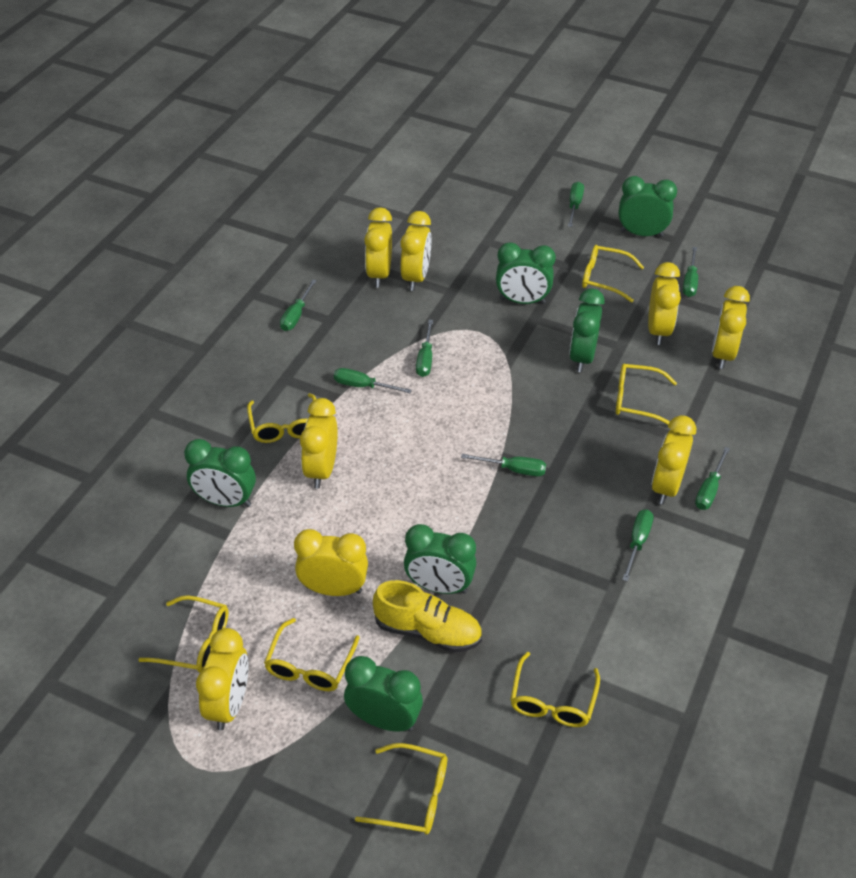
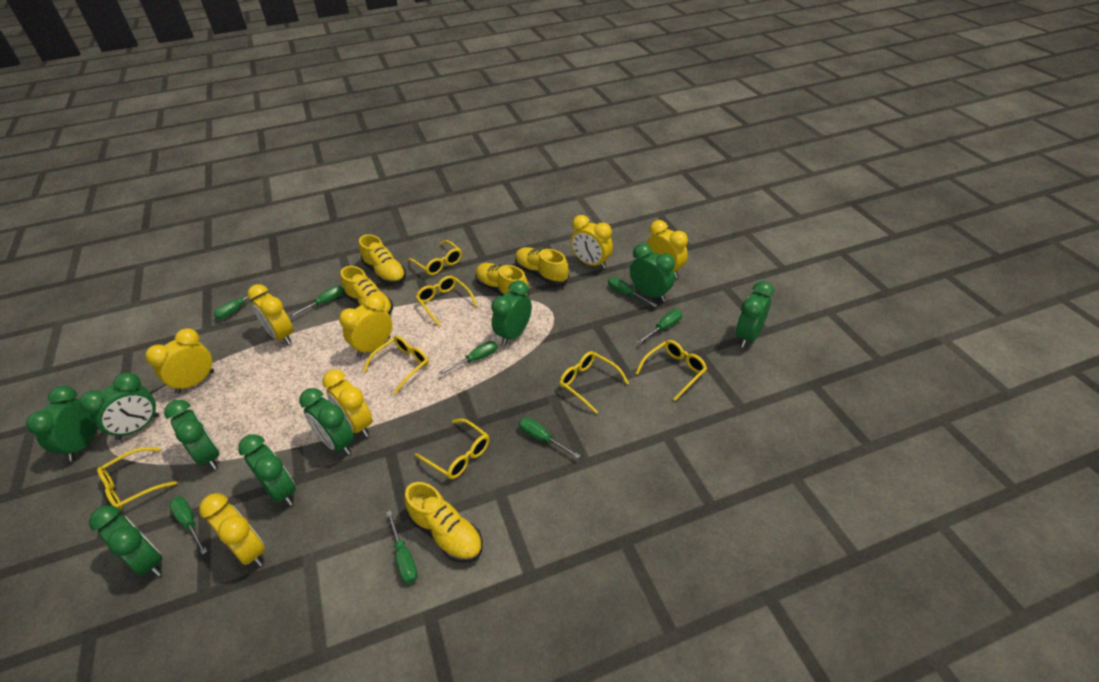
green clock: 6 -> 9
yellow clock: 8 -> 7
yellow shoe: 1 -> 5

